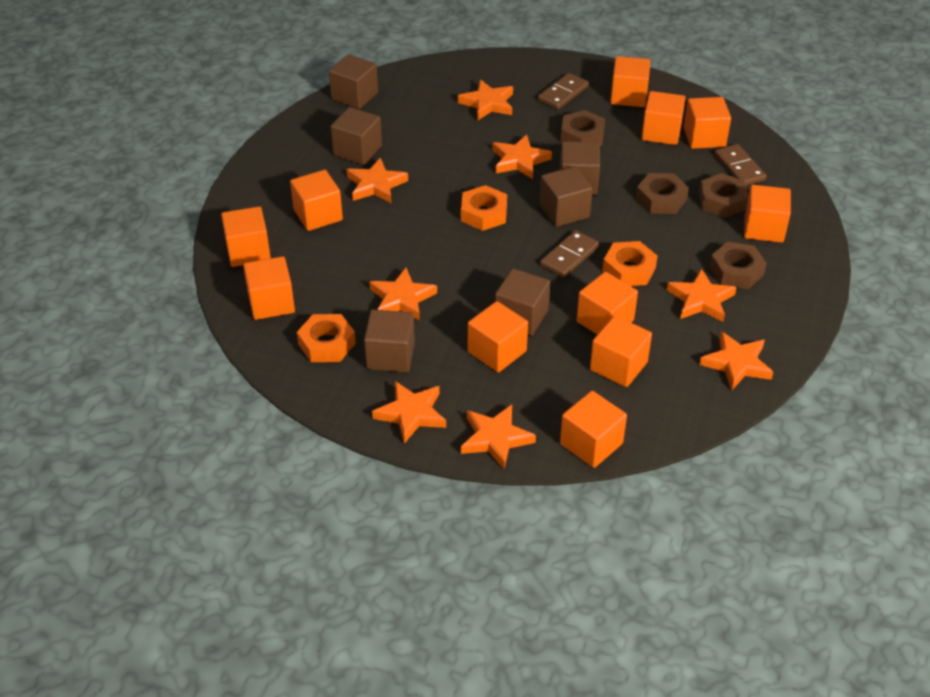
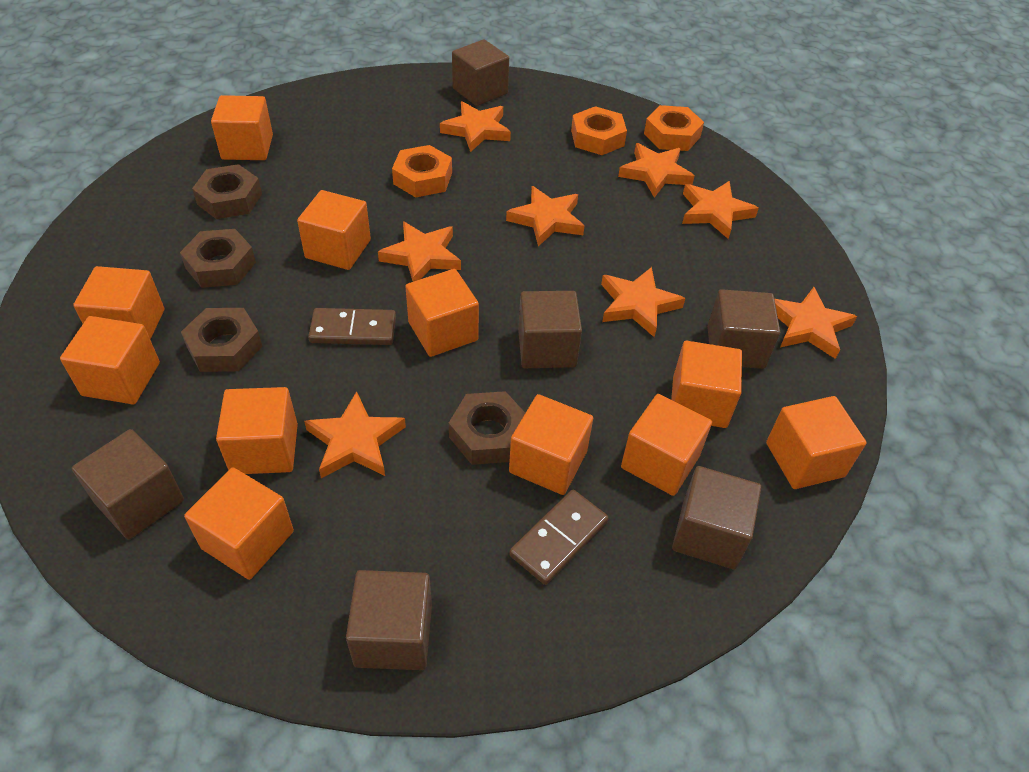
brown domino: 3 -> 2

